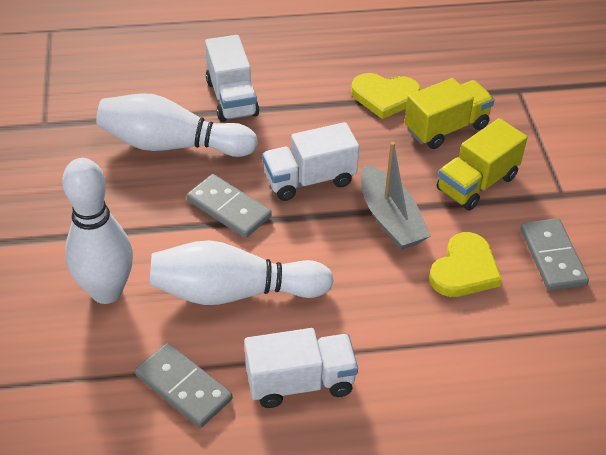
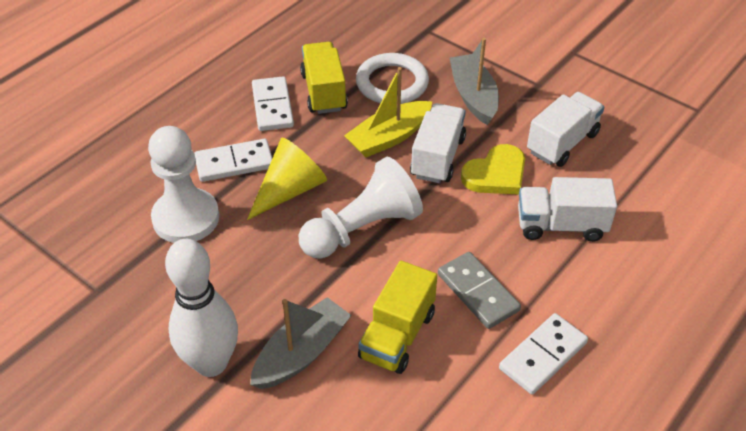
grey boat: 1 -> 2
grey domino: 3 -> 1
white bowling pin: 3 -> 1
white domino: 0 -> 3
white pawn: 0 -> 2
white ring: 0 -> 1
yellow boat: 0 -> 1
yellow cone: 0 -> 1
yellow heart: 2 -> 1

